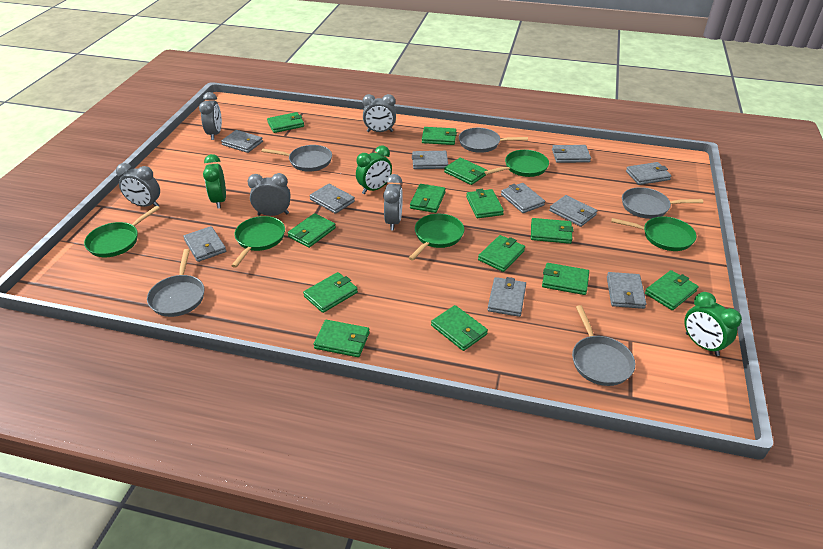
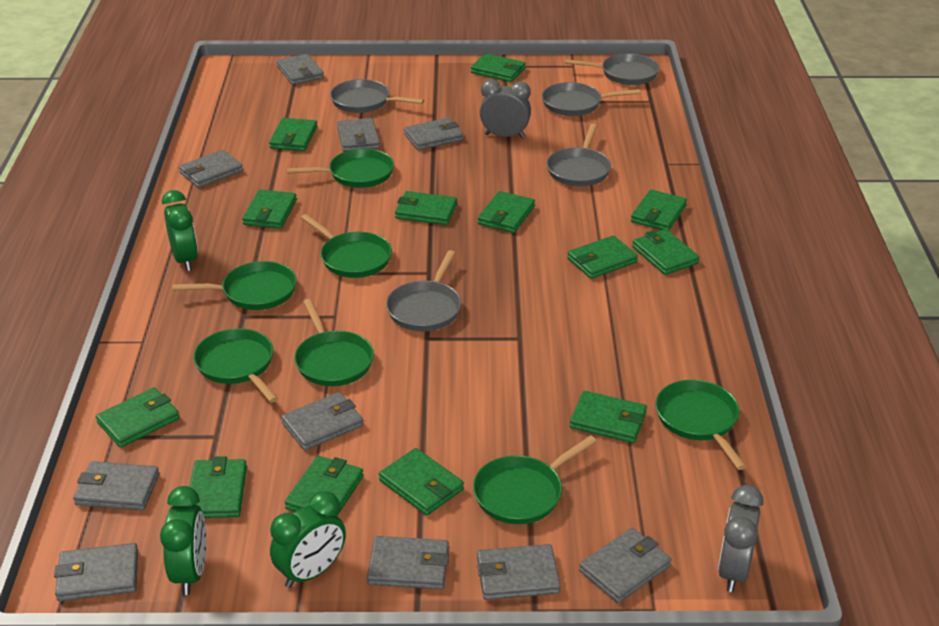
green pan: 5 -> 7
grey clock: 5 -> 2

